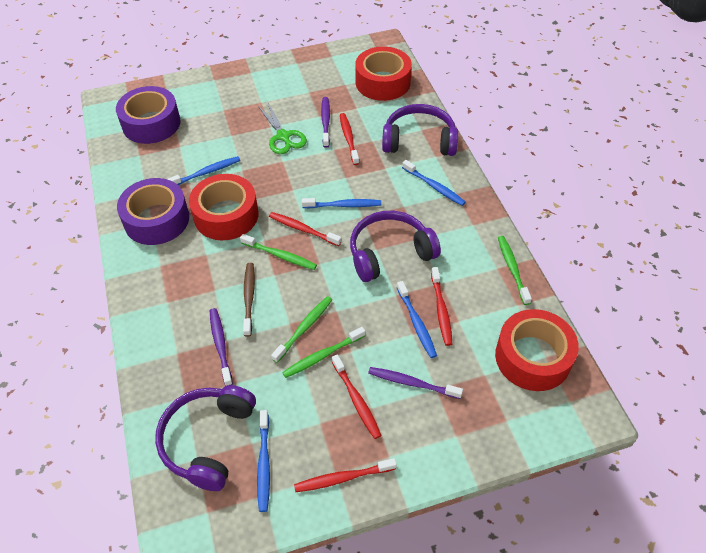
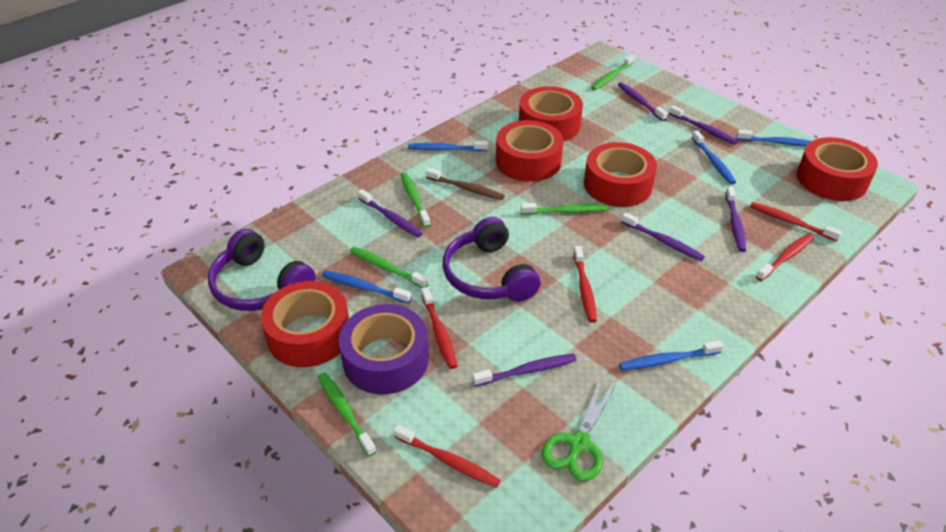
green toothbrush: 4 -> 5
purple headphones: 3 -> 2
purple tape: 2 -> 1
purple toothbrush: 3 -> 6
red tape: 3 -> 5

